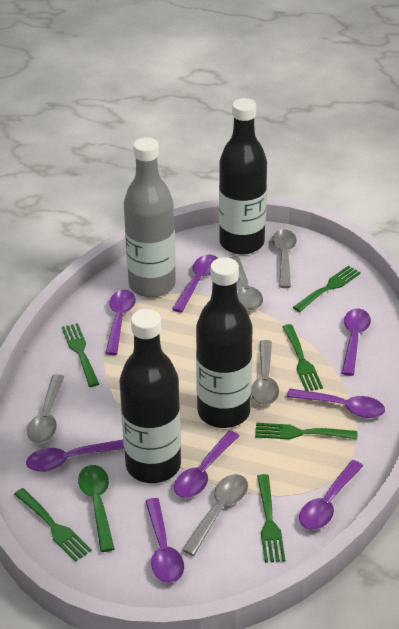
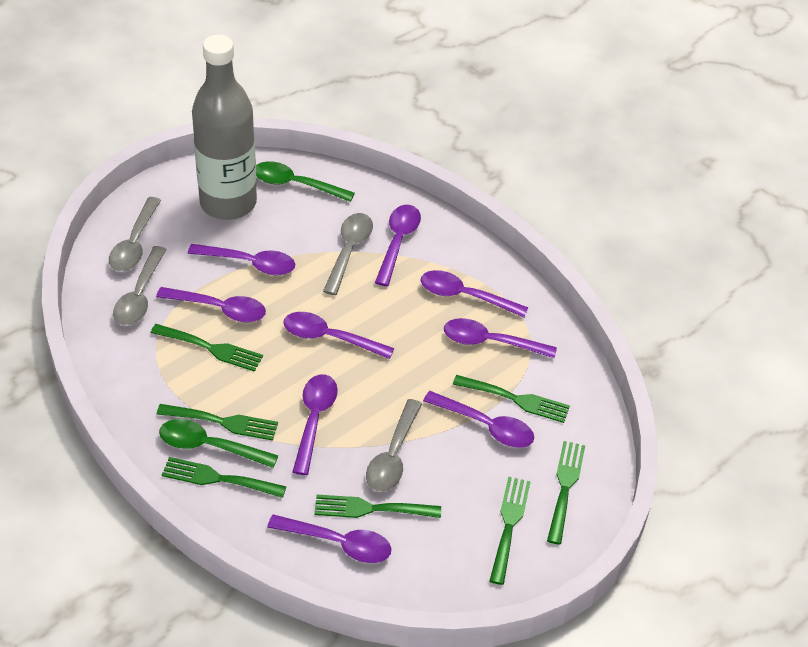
black bottle: 3 -> 0
green fork: 6 -> 7
green spoon: 1 -> 2
grey spoon: 5 -> 4
purple spoon: 8 -> 9

